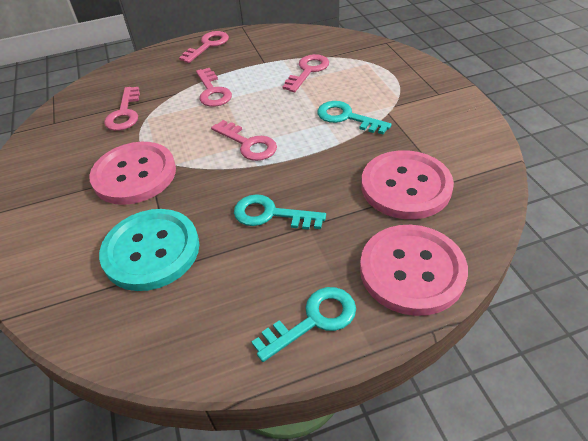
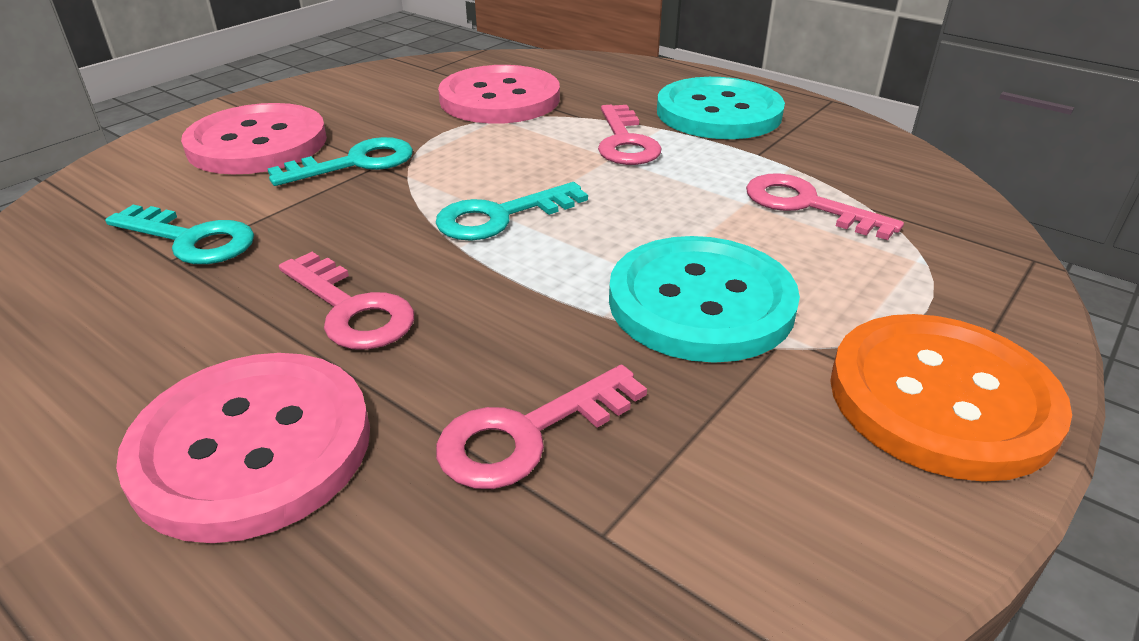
orange button: 0 -> 1
pink key: 5 -> 4
turquoise button: 1 -> 2

